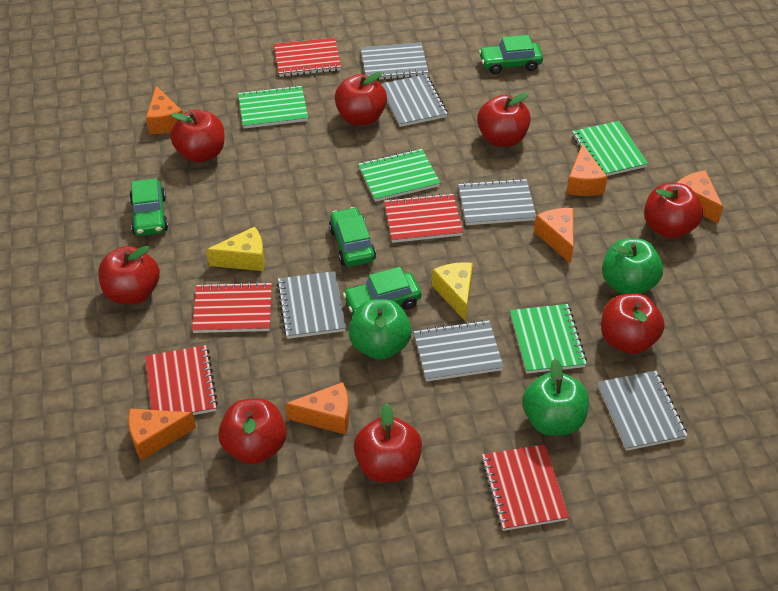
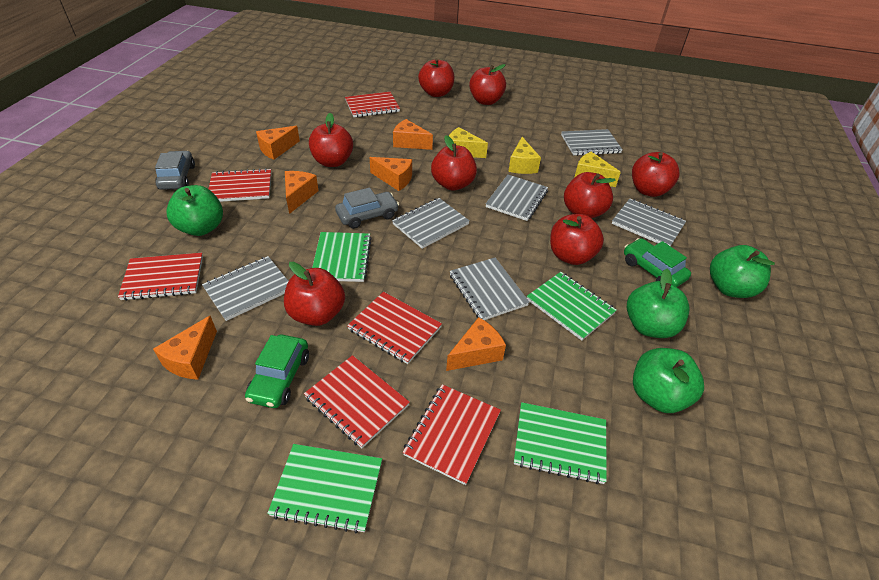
green apple: 3 -> 4
green car: 4 -> 2
grey car: 0 -> 2
red notebook: 5 -> 6
yellow cheese: 2 -> 3

